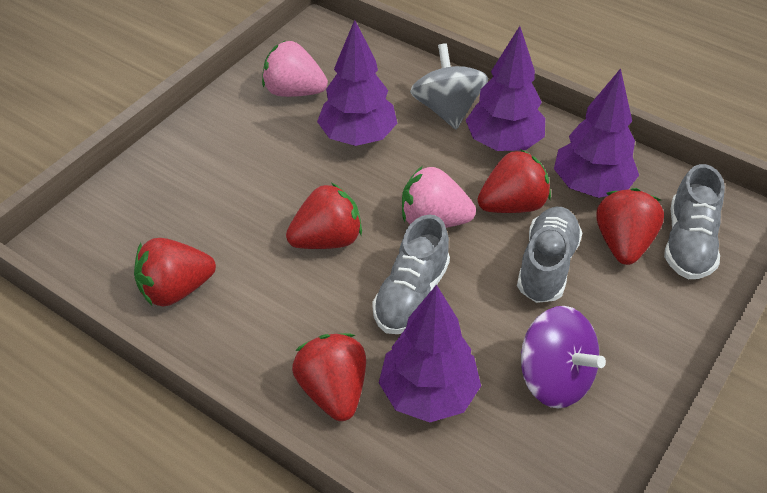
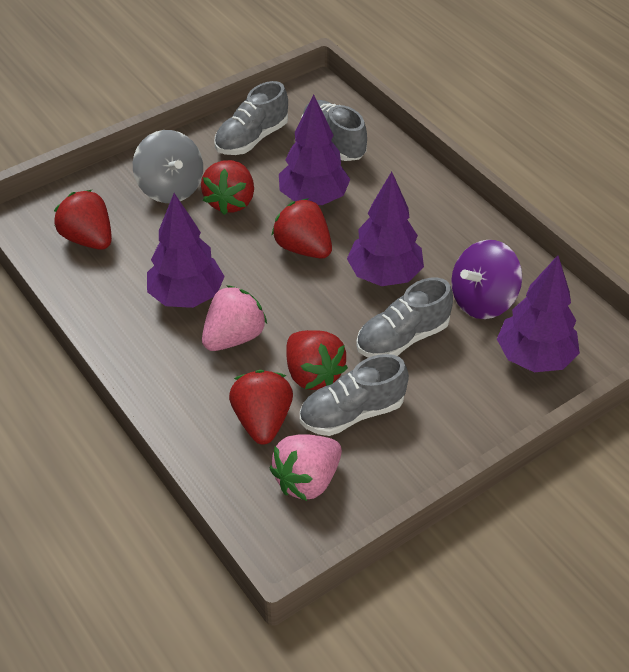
grey shoe: 3 -> 4

